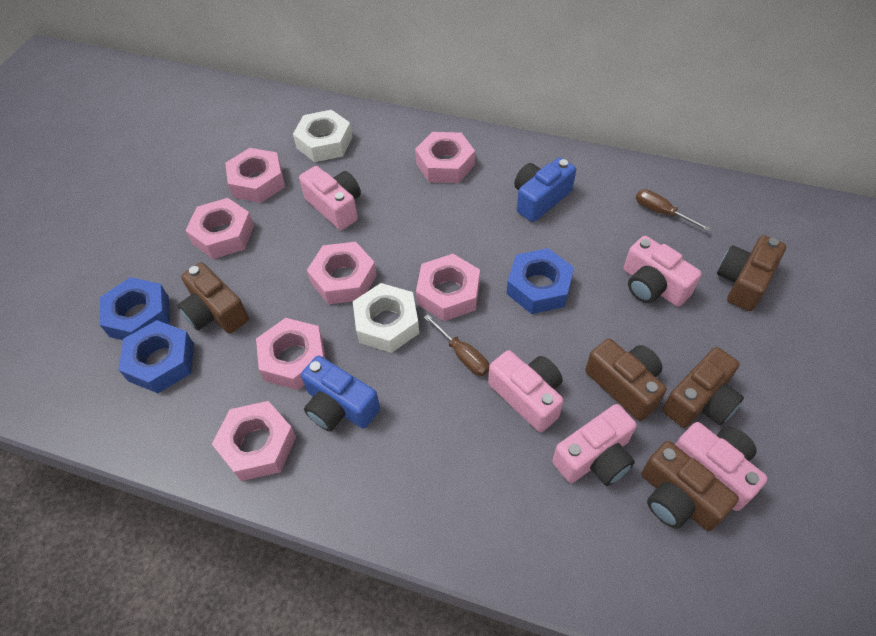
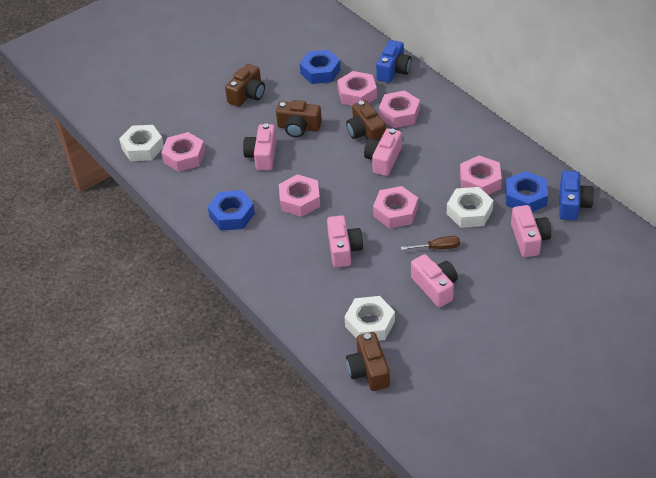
brown camera: 5 -> 4
brown screwdriver: 2 -> 1
pink nut: 7 -> 6
white nut: 2 -> 3

